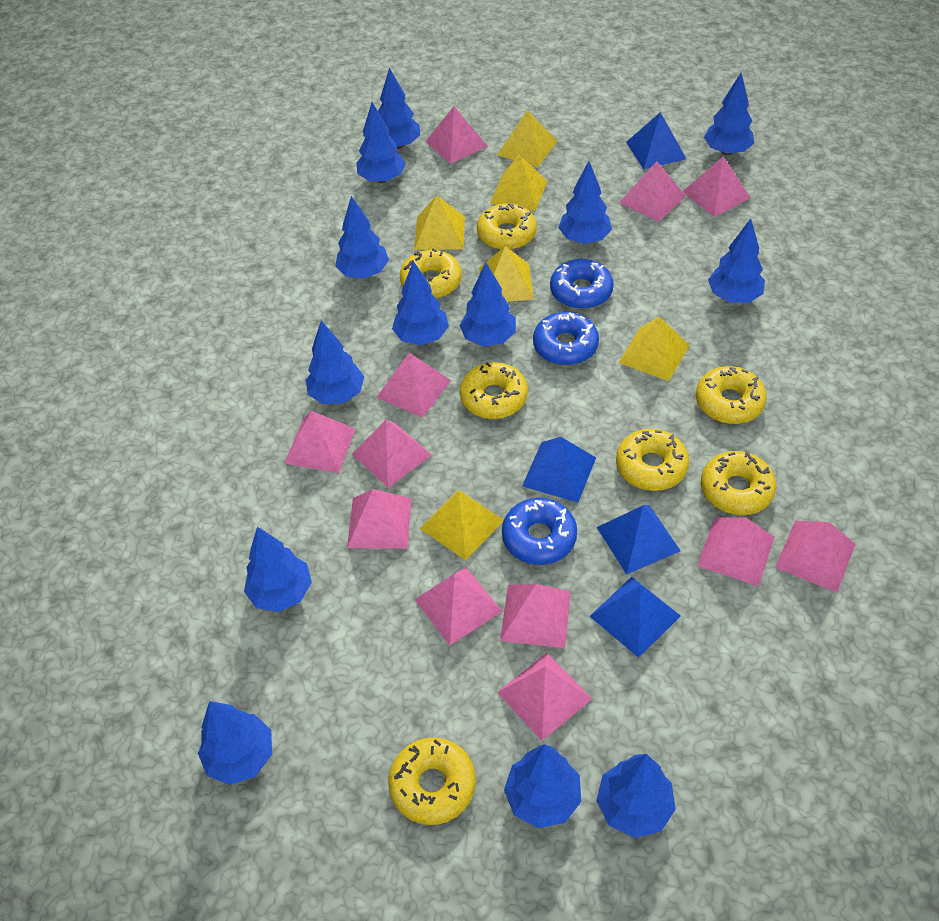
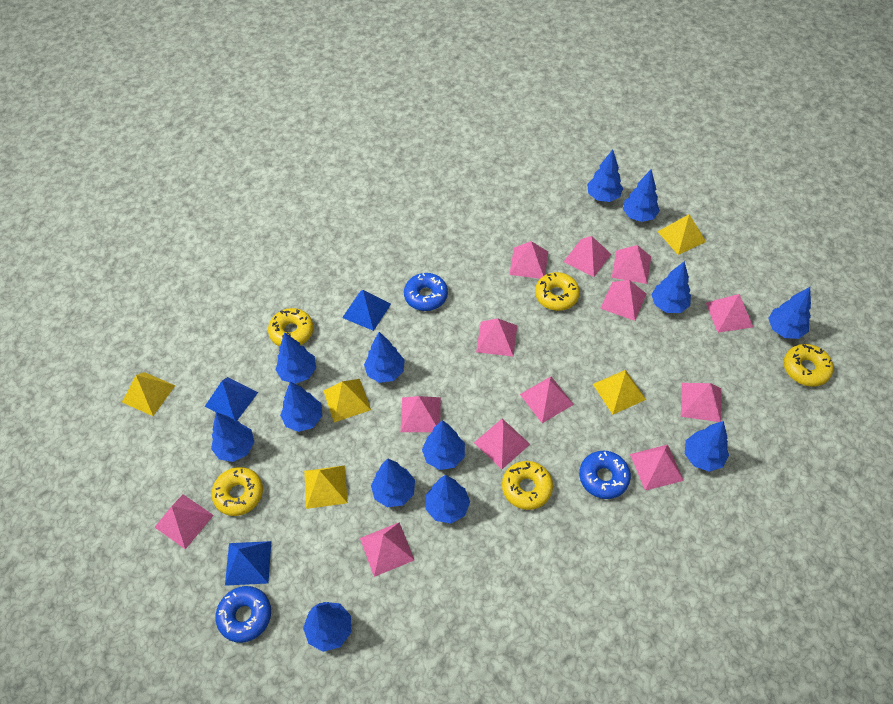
blue pyramid: 4 -> 3
pink pyramid: 12 -> 13
yellow donut: 7 -> 5
yellow pyramid: 6 -> 5

